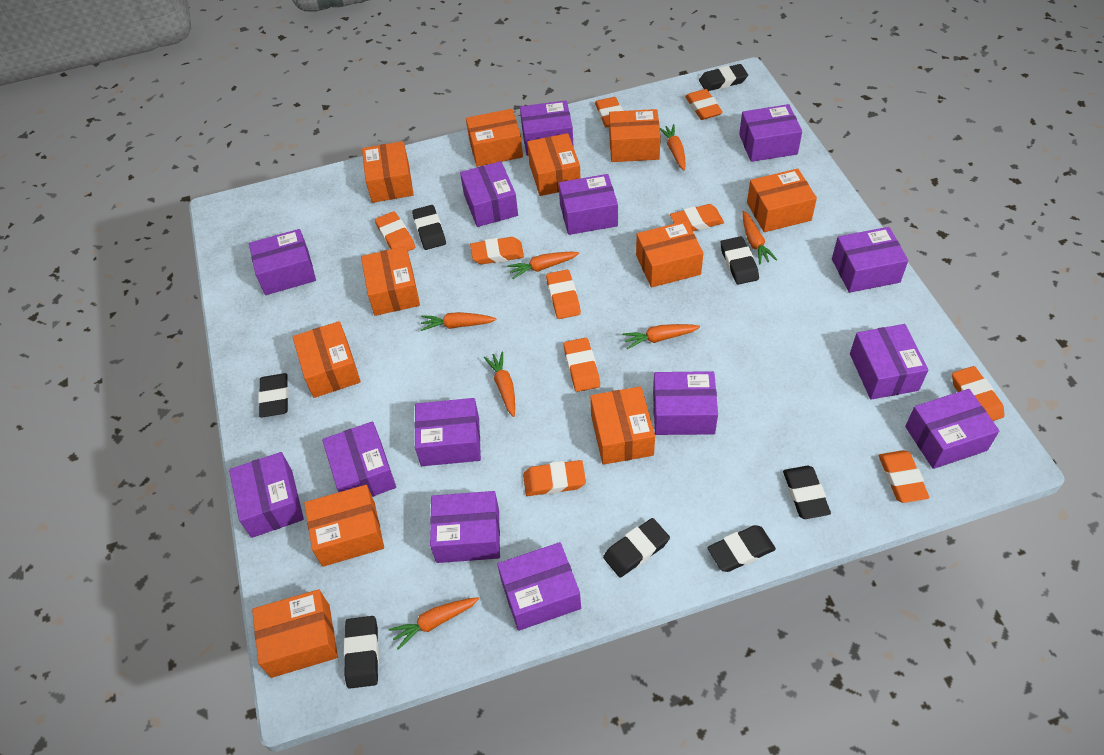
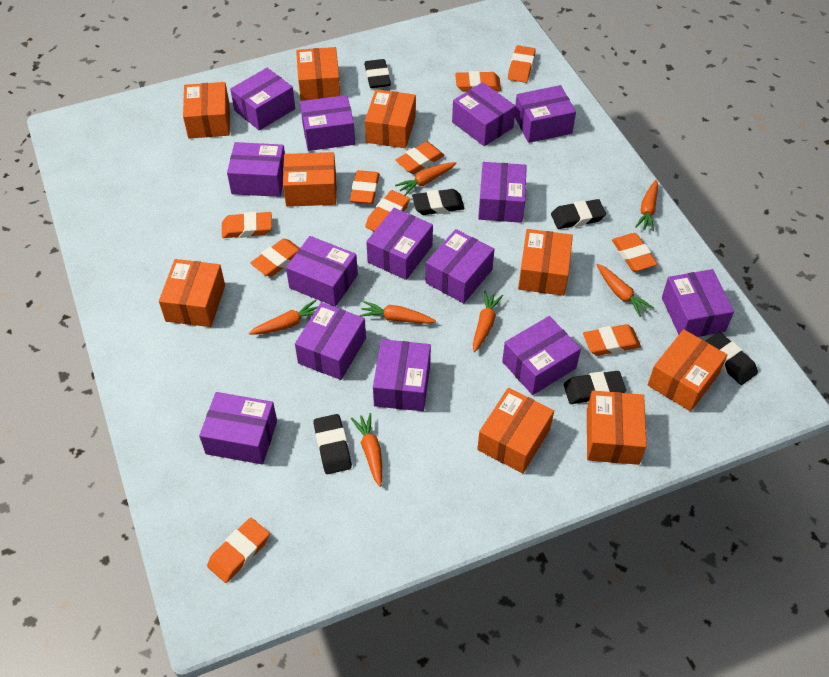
black eraser: 8 -> 6
orange box: 11 -> 9

